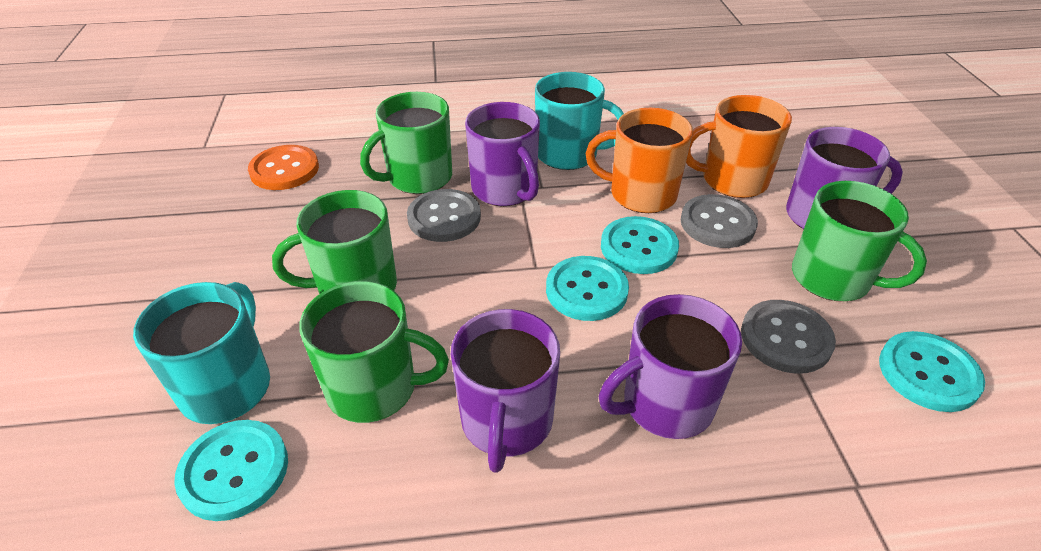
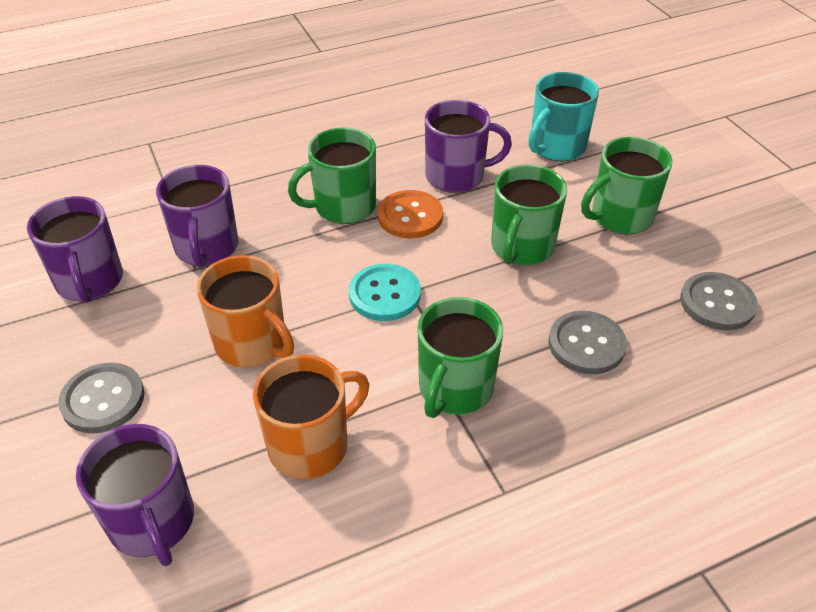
turquoise button: 4 -> 1
turquoise mug: 2 -> 1

